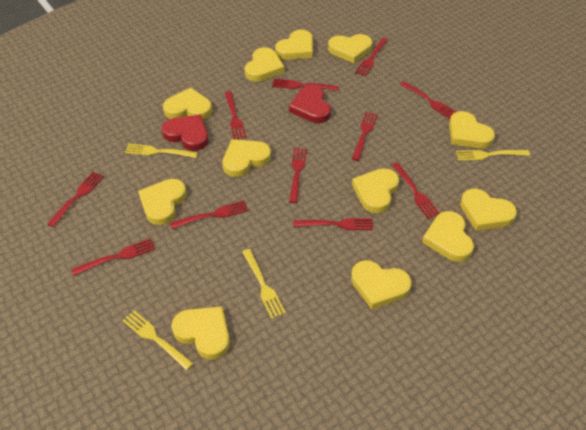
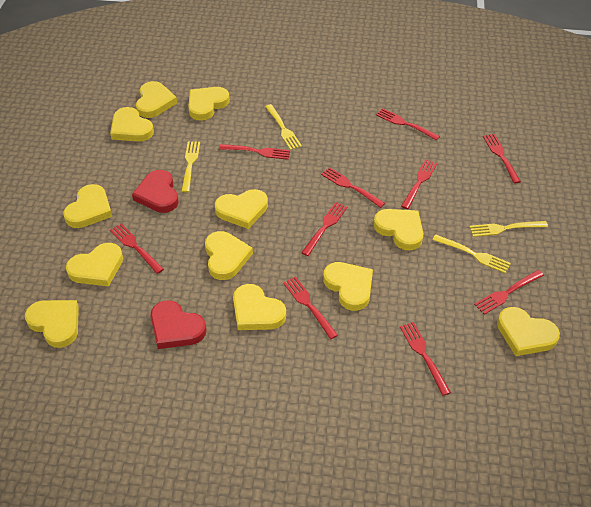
red fork: 11 -> 10

